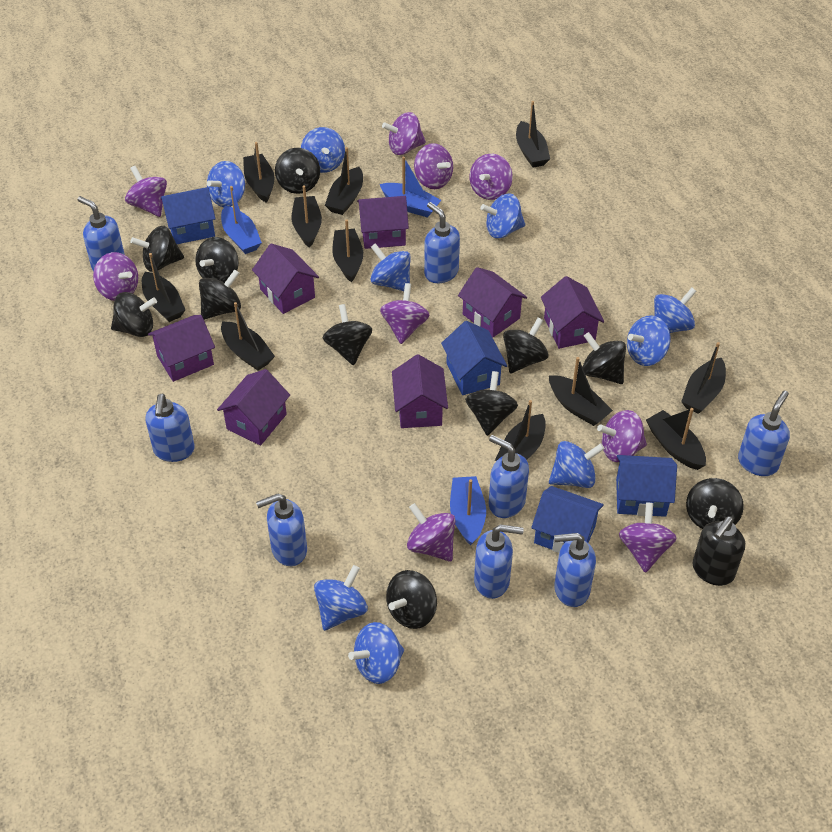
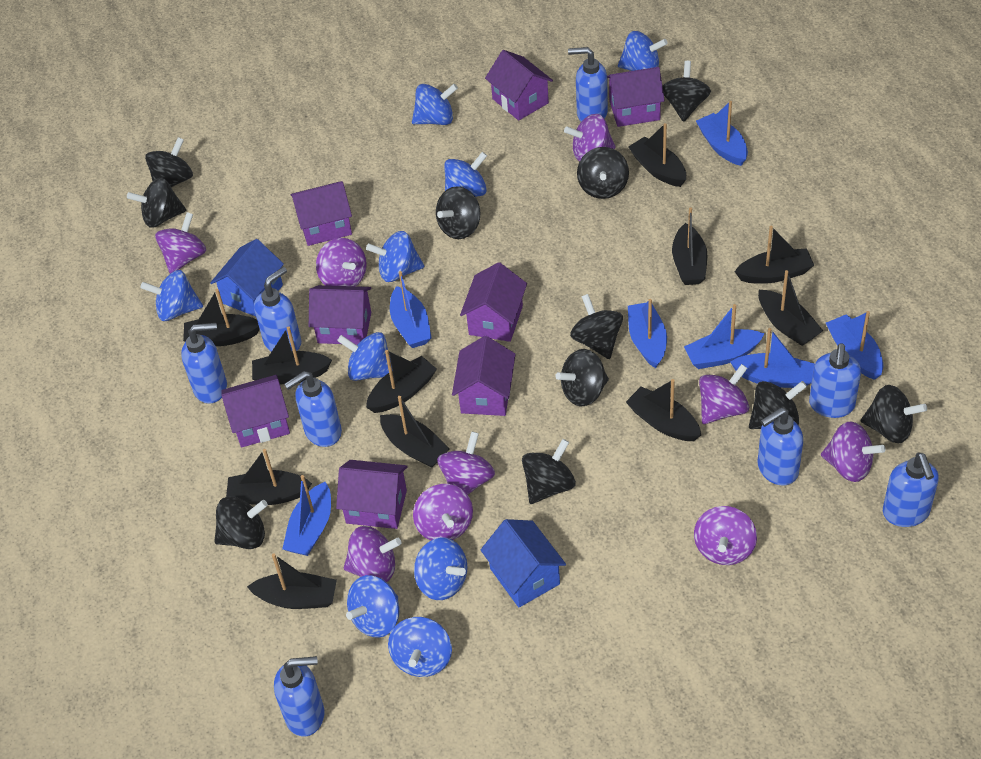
black soap dispenser: 1 -> 0
blue boat: 3 -> 7
blue house: 4 -> 2
purple house: 7 -> 8

